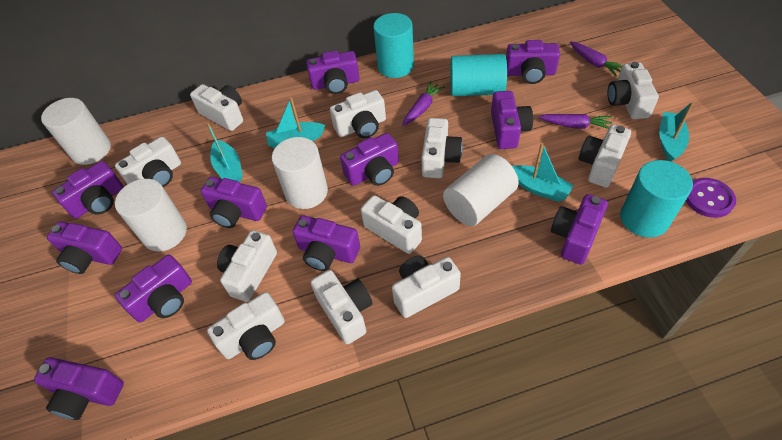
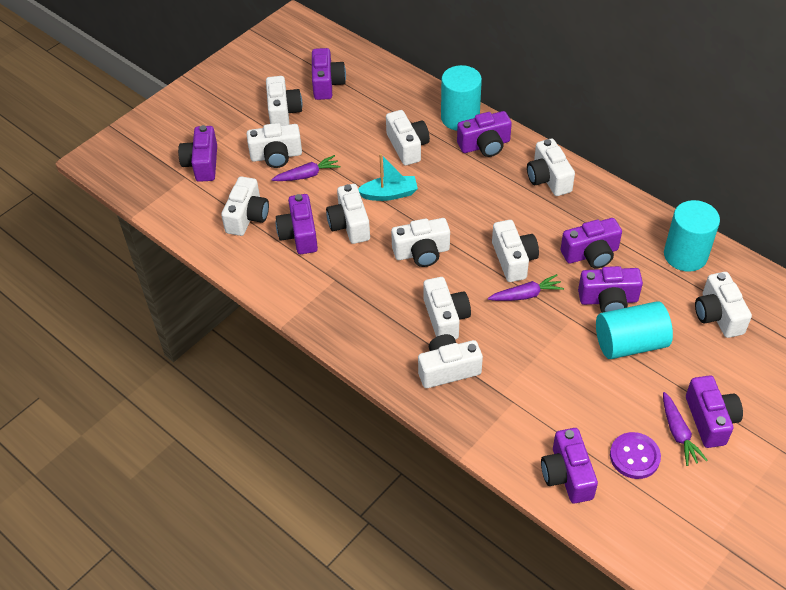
purple camera: 11 -> 8
turquoise boat: 4 -> 1
white cylinder: 4 -> 0

